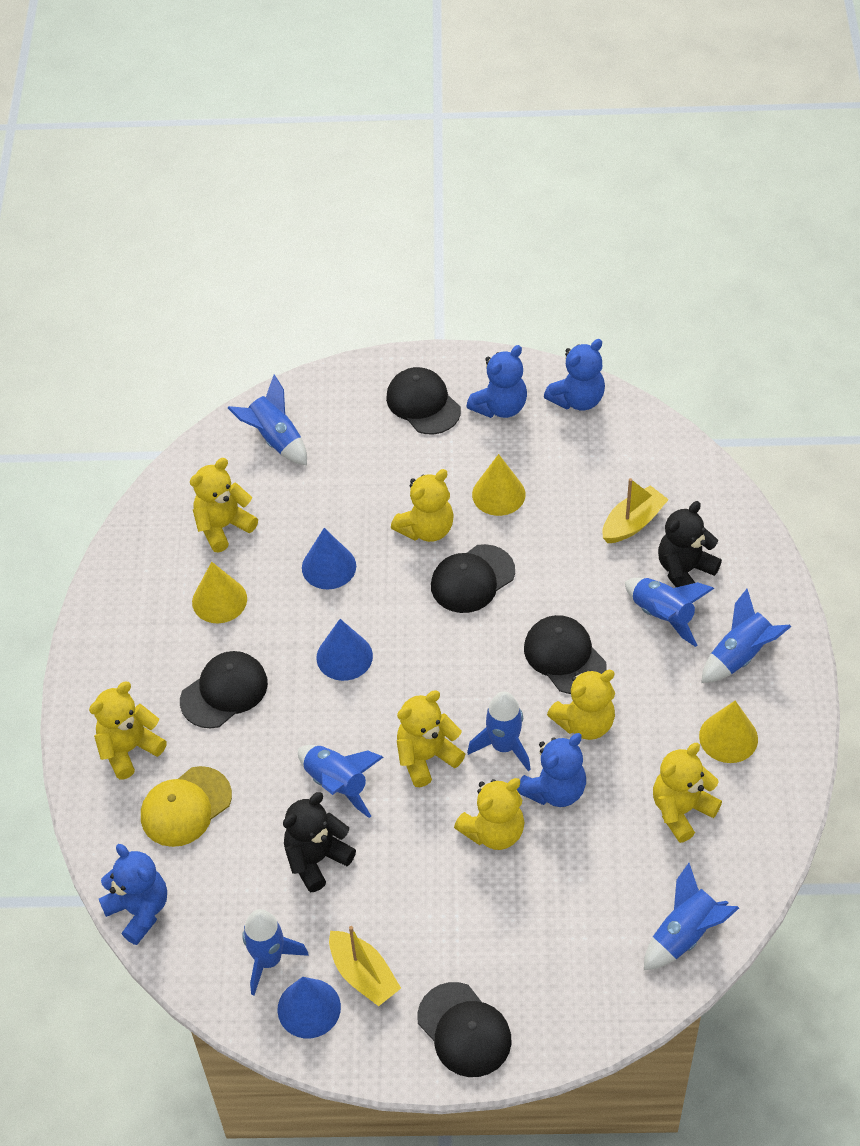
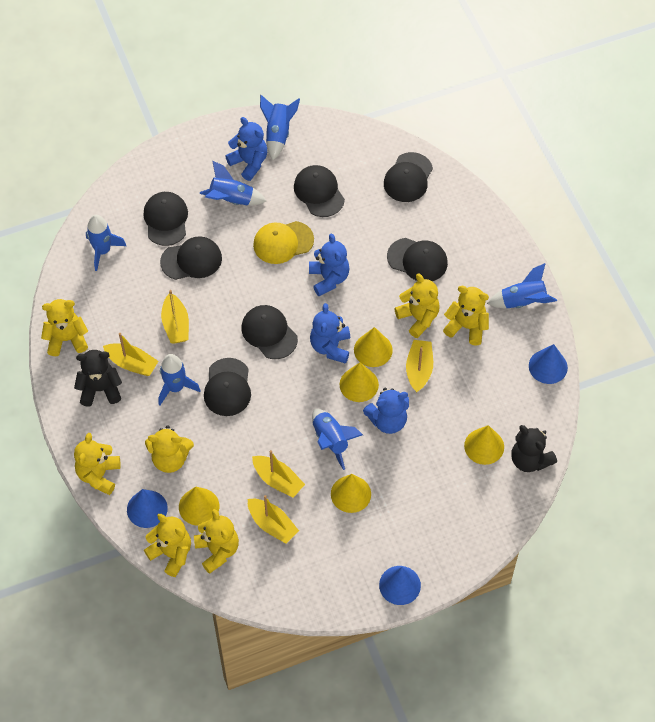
black cap: 5 -> 7
blue rocket: 7 -> 6
yellow boat: 2 -> 5
yellow cone: 3 -> 5

